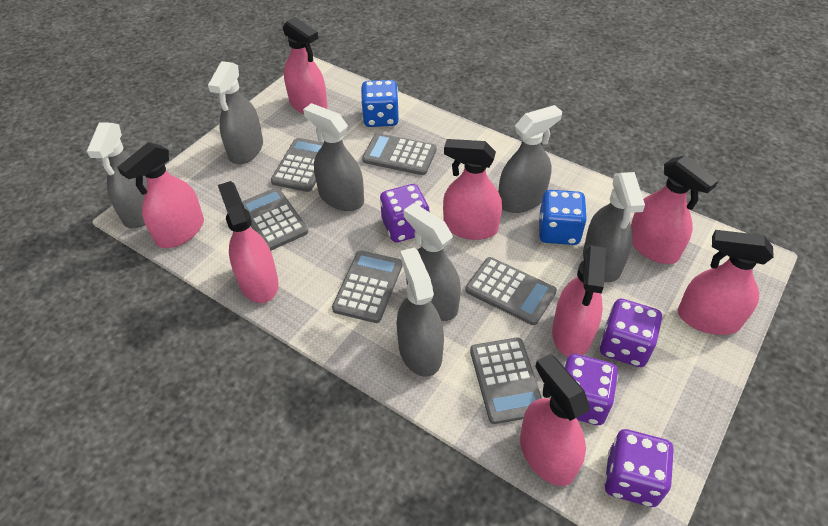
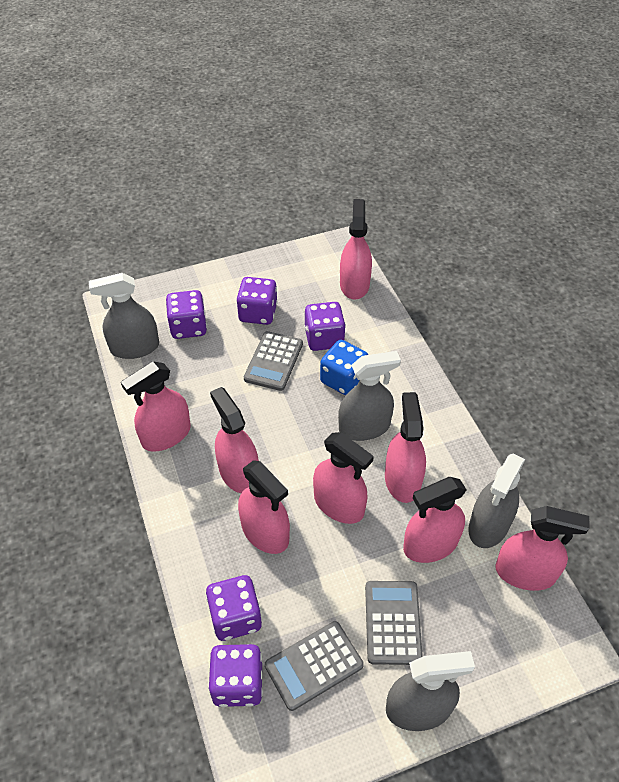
blue dice: 2 -> 1
grey calculator: 6 -> 3
grey spray bottle: 7 -> 4
purple dice: 4 -> 5

